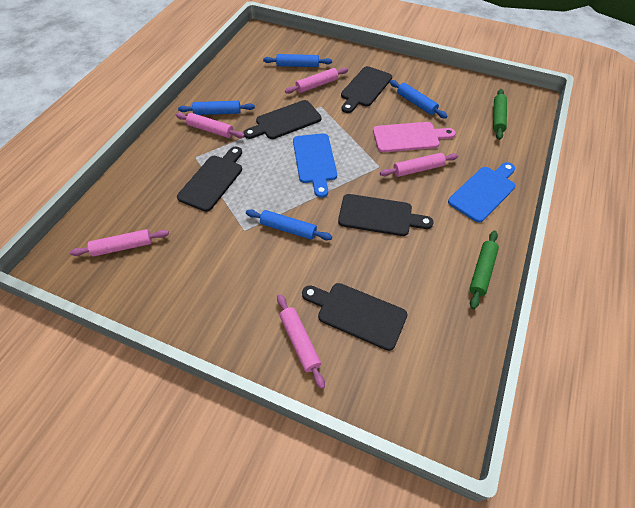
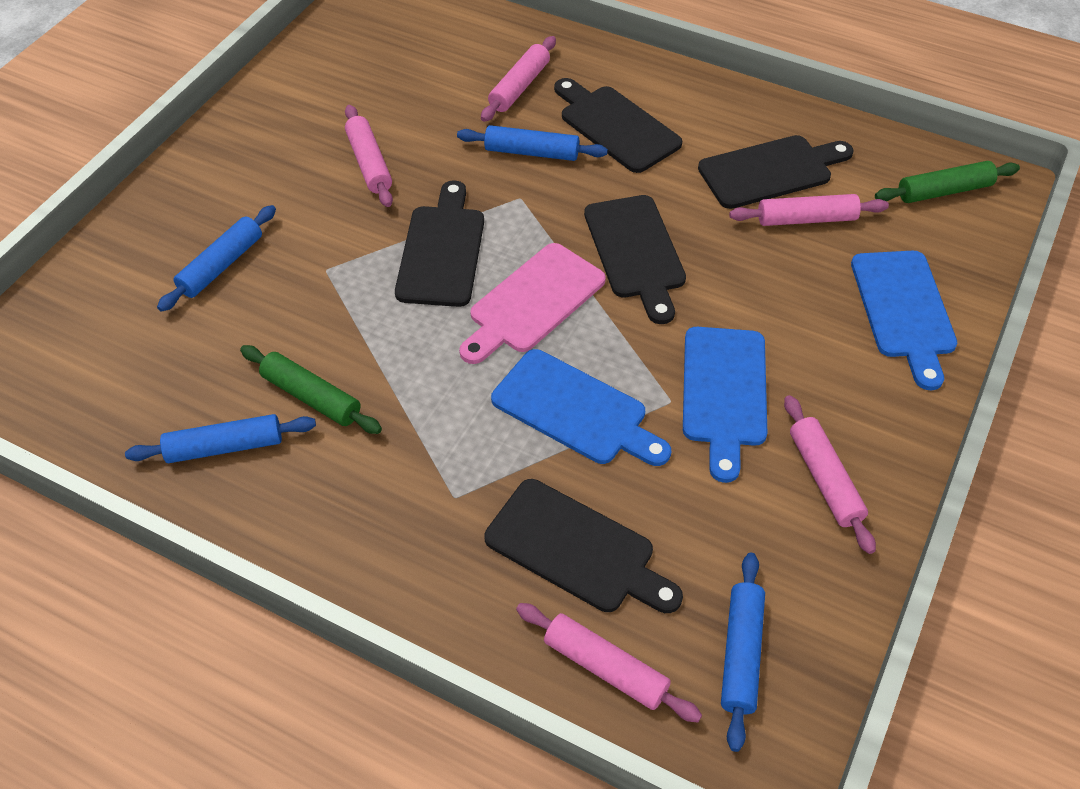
blue cutting board: 2 -> 3

